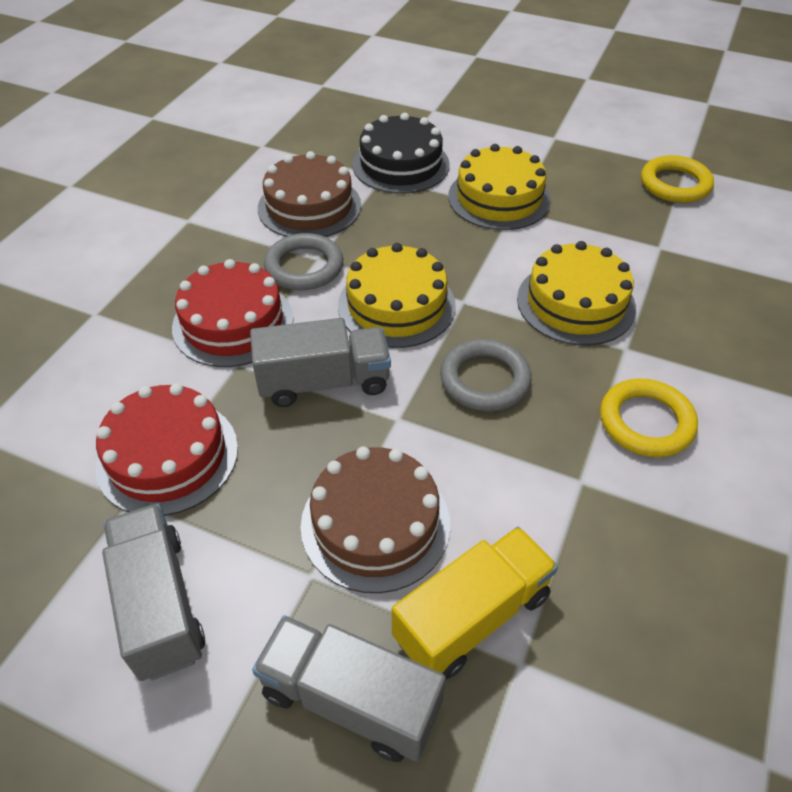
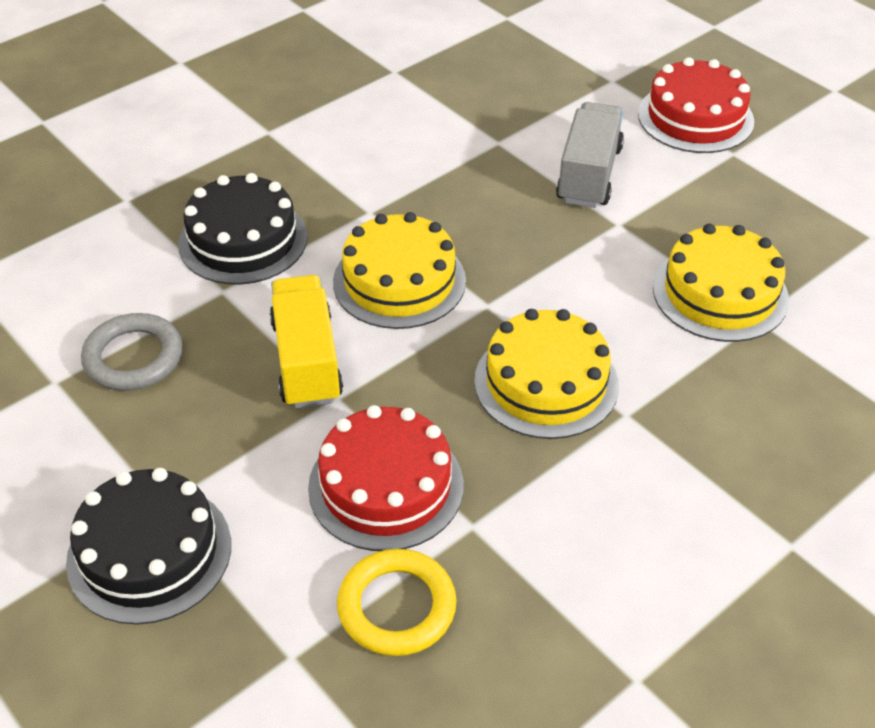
black cake: 1 -> 2
brown cake: 2 -> 0
grey ring: 2 -> 1
grey truck: 3 -> 1
yellow ring: 2 -> 1

